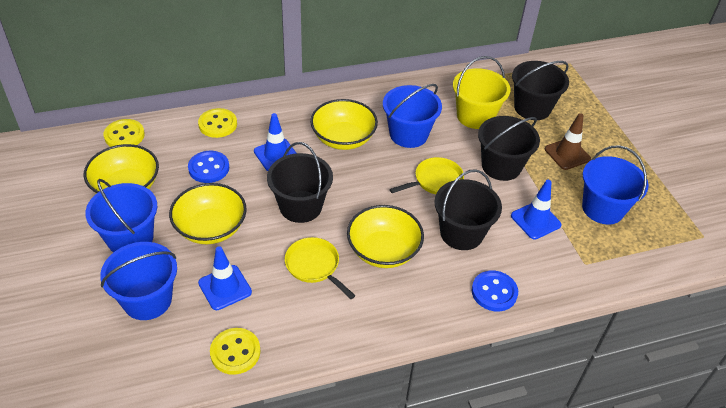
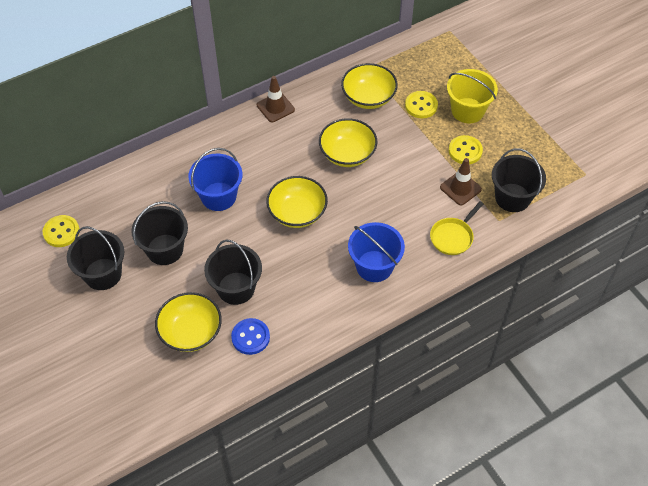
blue bucket: 4 -> 2
blue button: 2 -> 1
blue traffic cone: 3 -> 0
brown traffic cone: 1 -> 2
yellow pan: 2 -> 1

